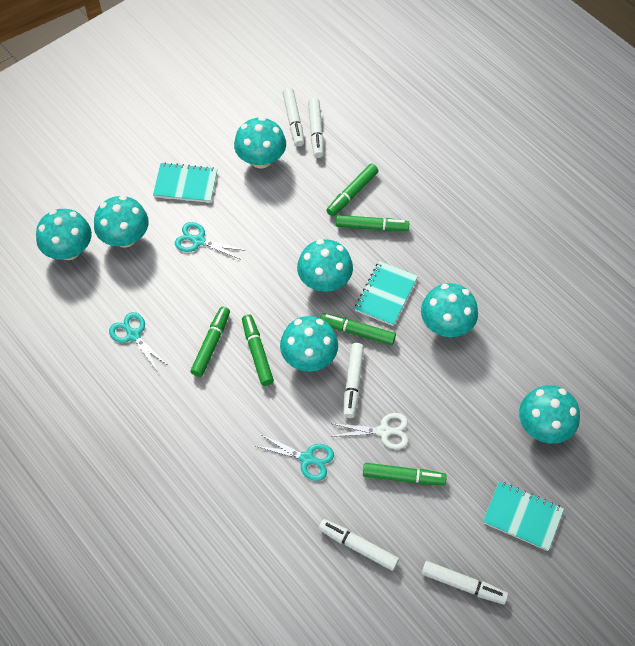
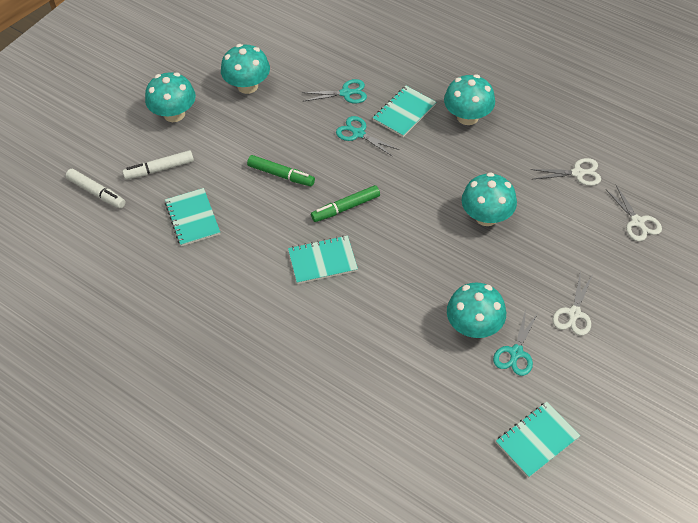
green marker: 6 -> 2
turquoise mushroom: 7 -> 5
turquoise notebook: 3 -> 4
white marker: 5 -> 2
white scissors: 1 -> 3

